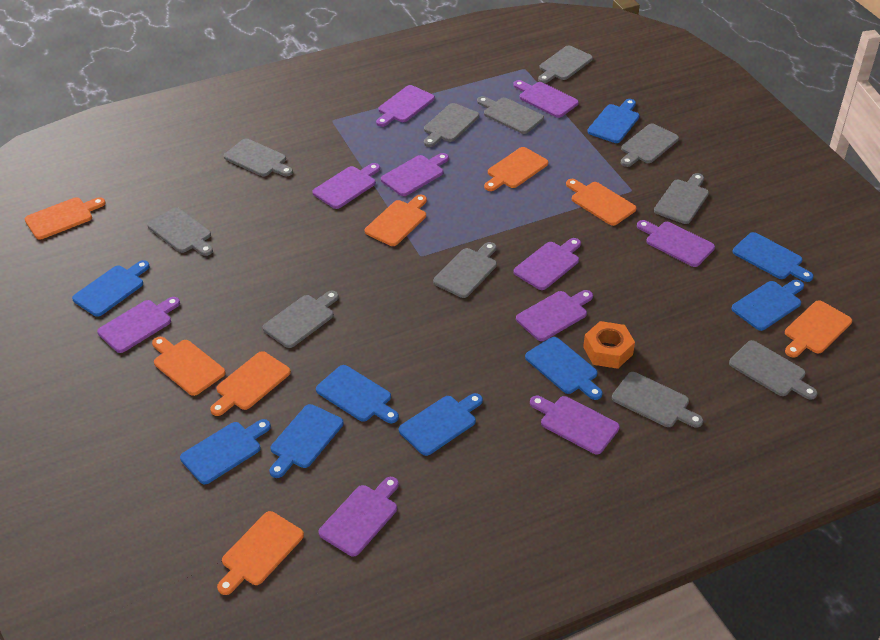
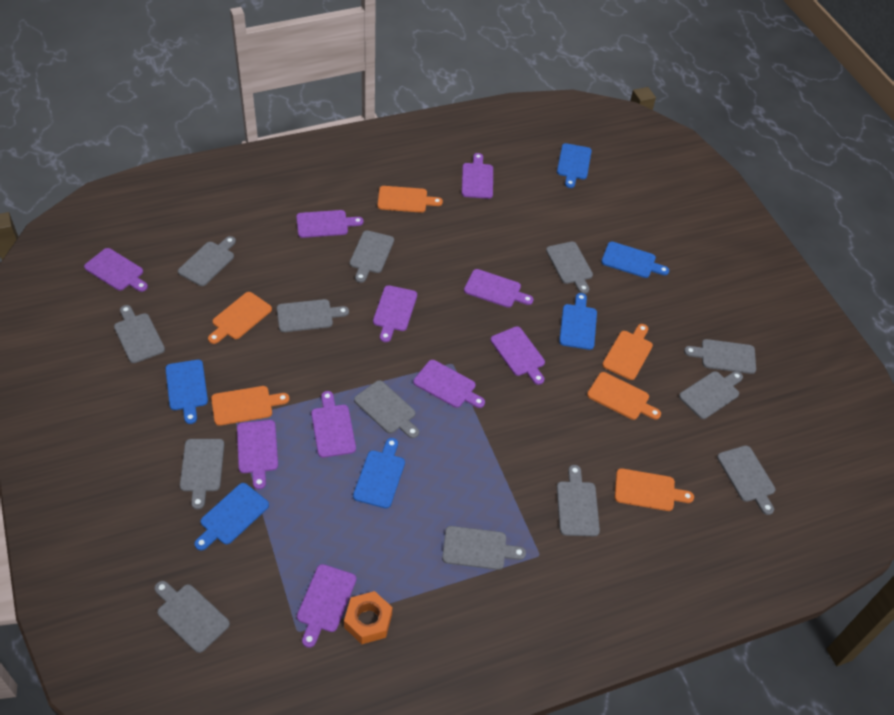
blue cutting board: 9 -> 6
grey cutting board: 11 -> 13
orange cutting board: 8 -> 6

